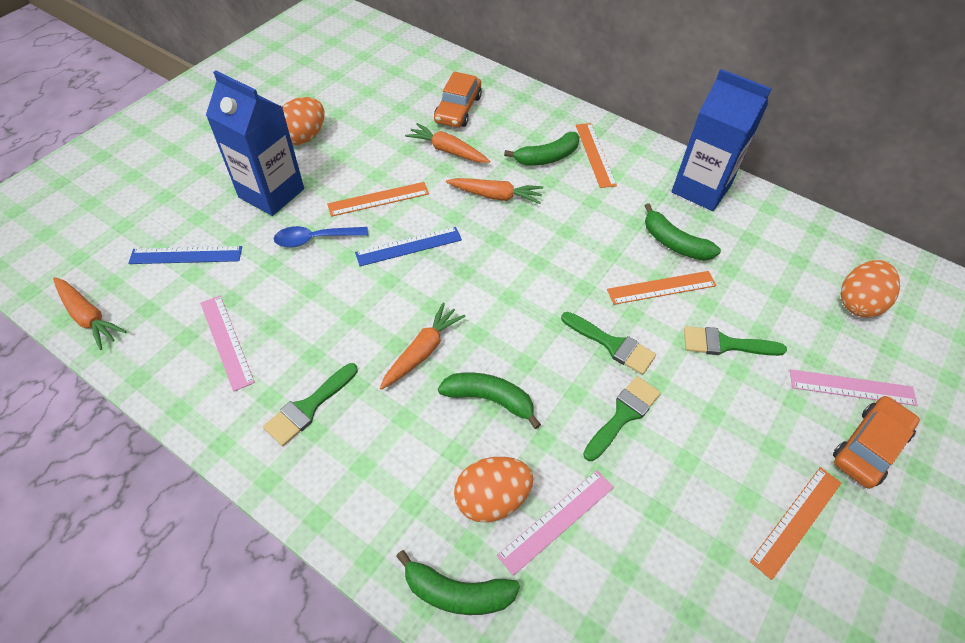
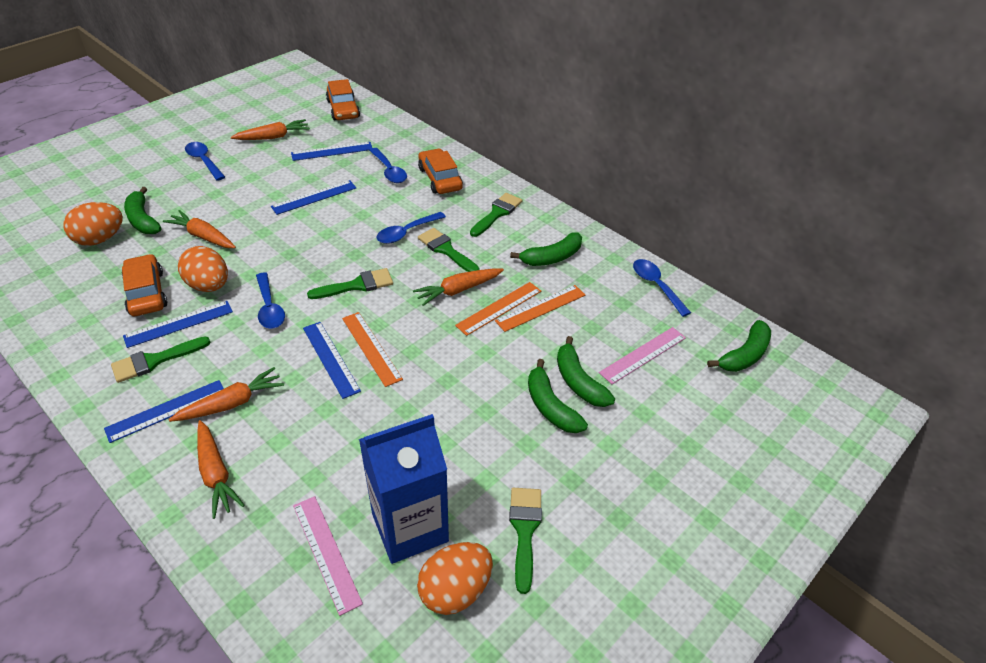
blue carton: 2 -> 1
blue ruler: 2 -> 5
blue spoon: 1 -> 5
green banana: 4 -> 5
green brush: 4 -> 5
orange car: 2 -> 3
orange carrot: 4 -> 5
orange ruler: 4 -> 3
pink ruler: 3 -> 2

